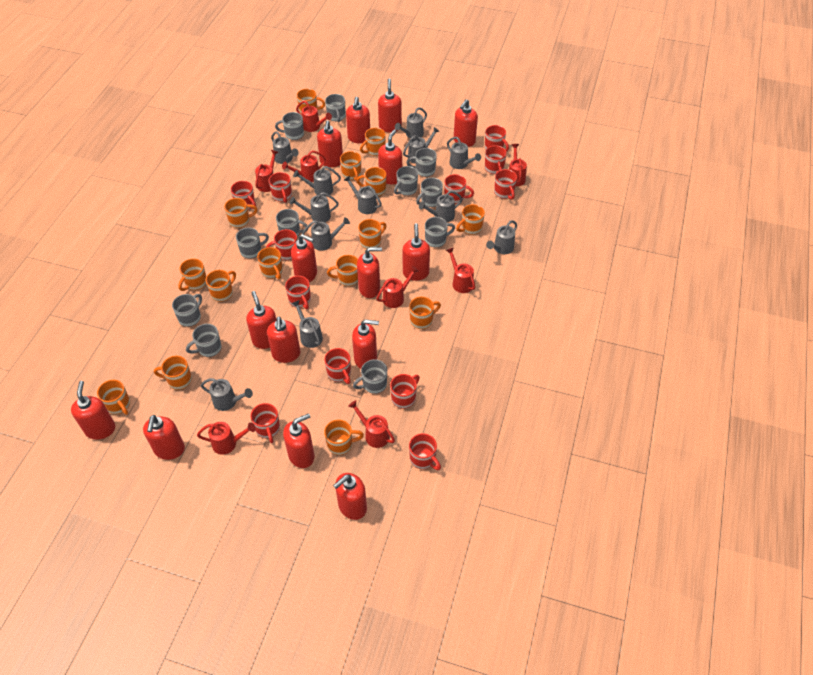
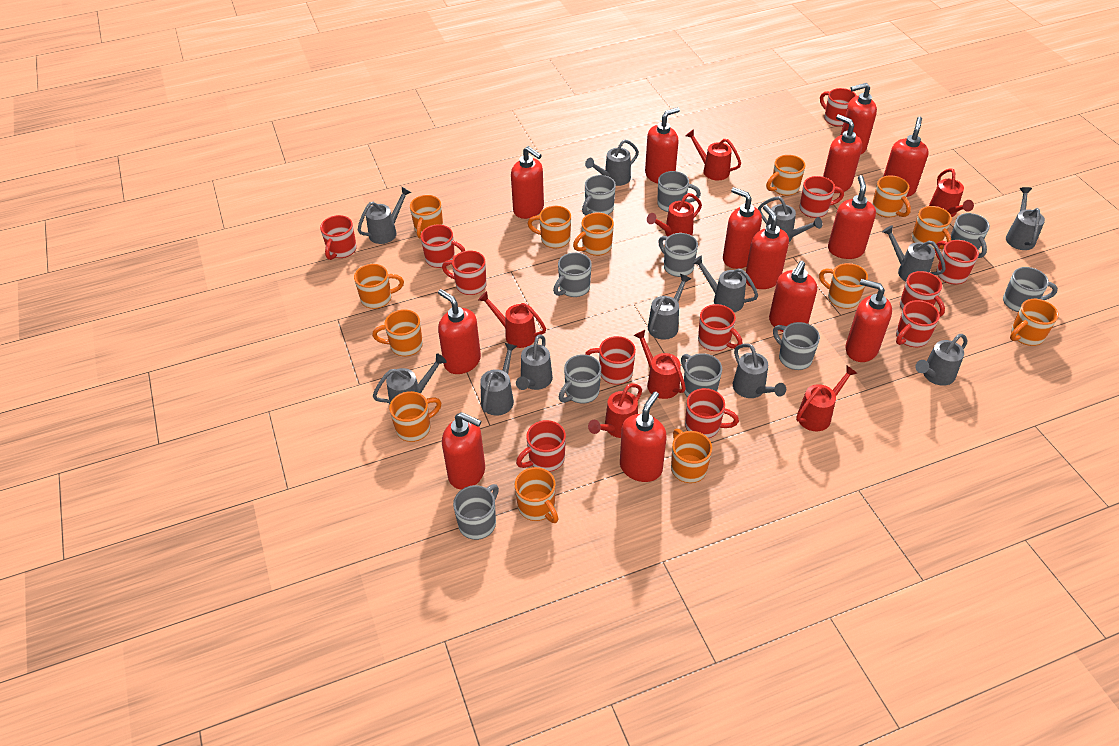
grey mug: 11 -> 10
orange mug: 15 -> 13
red soap dispenser: 15 -> 13
red watering can: 8 -> 7

